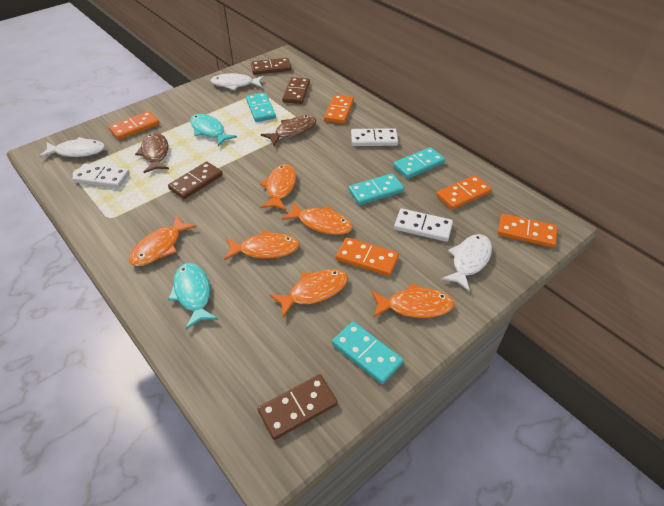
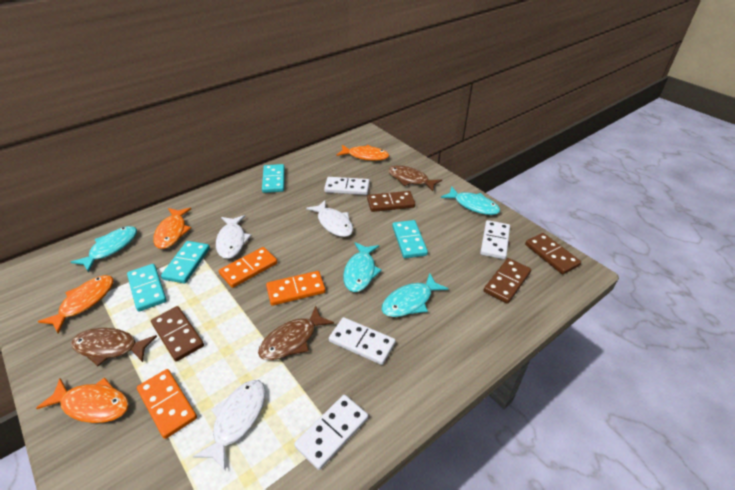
brown fish: 2 -> 3
orange domino: 5 -> 3
orange fish: 6 -> 4
turquoise fish: 2 -> 4
white domino: 3 -> 4

